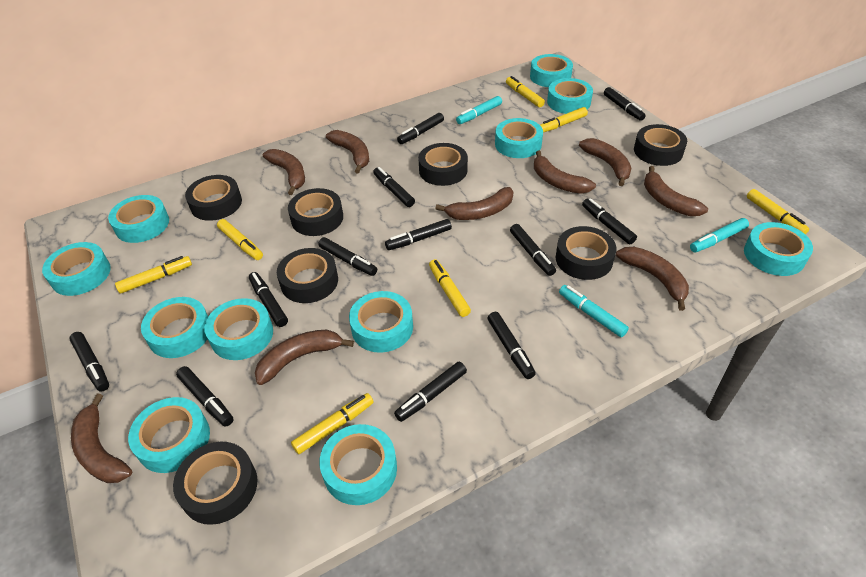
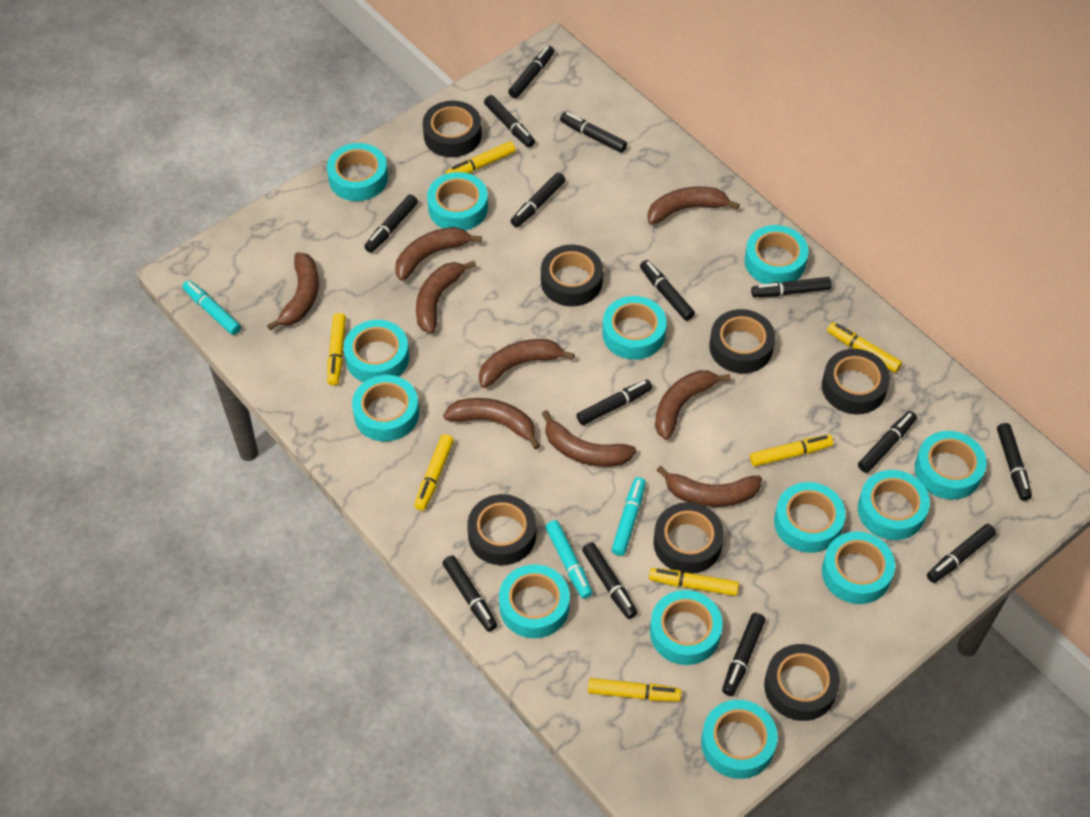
black marker: 12 -> 14
turquoise tape: 11 -> 13

